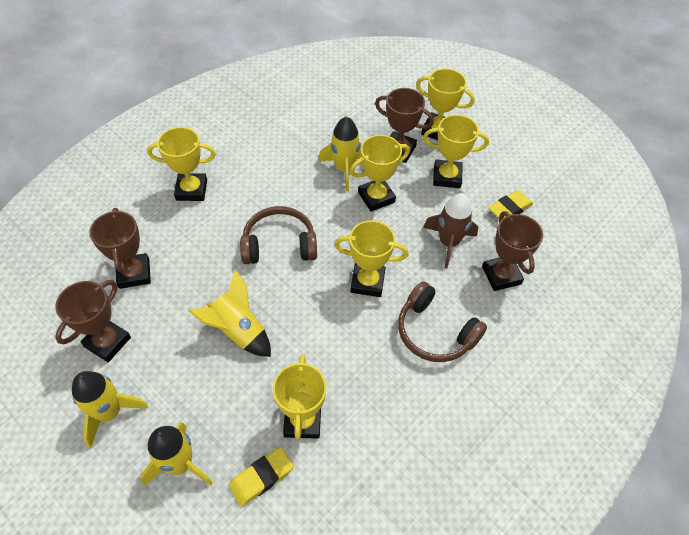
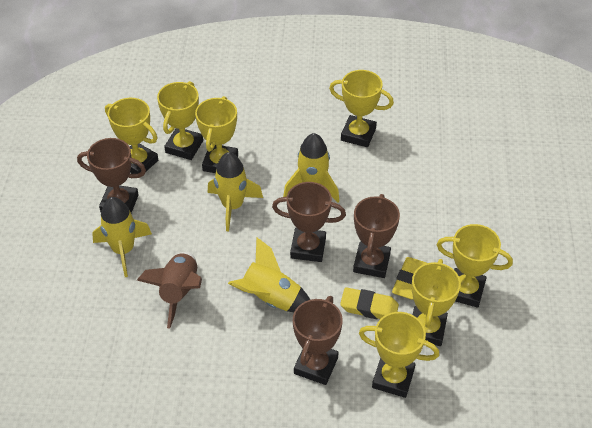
brown headphones: 2 -> 0
yellow trophy: 6 -> 7

